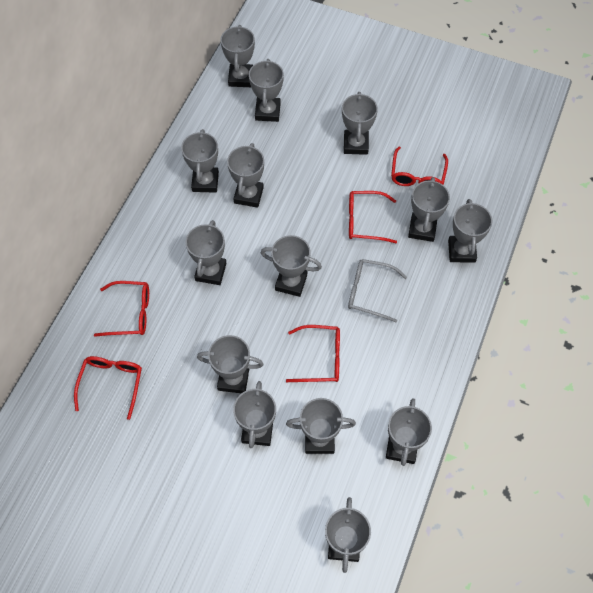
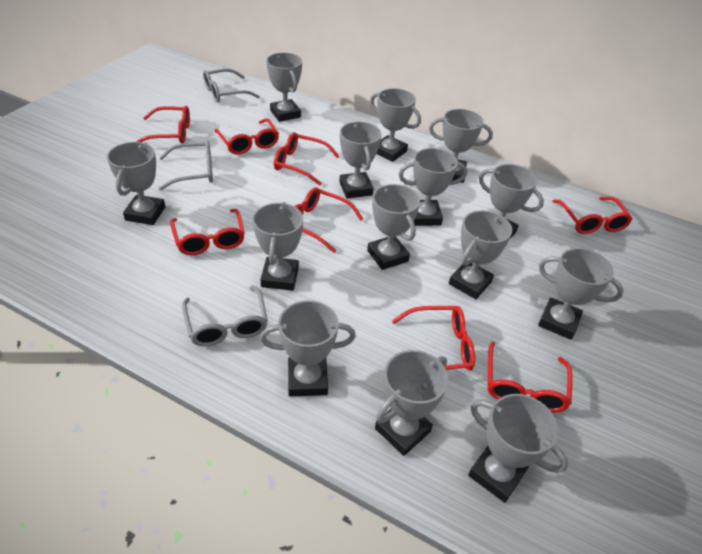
grey glasses: 1 -> 3
red glasses: 5 -> 8

